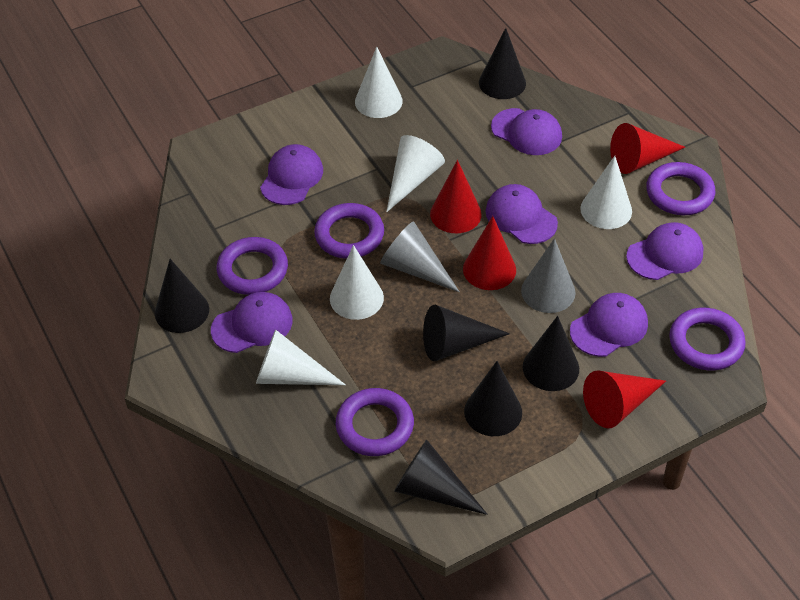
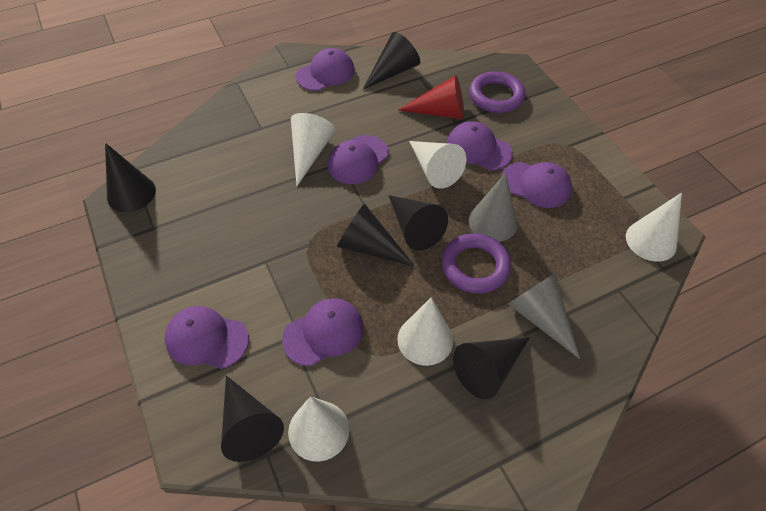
purple ring: 5 -> 2
red cone: 4 -> 1

